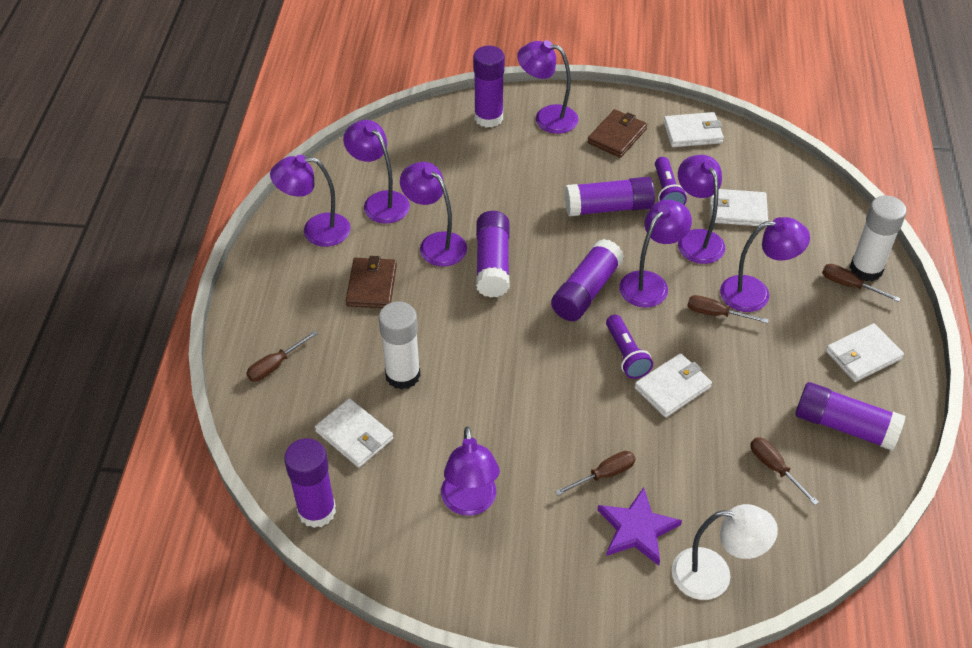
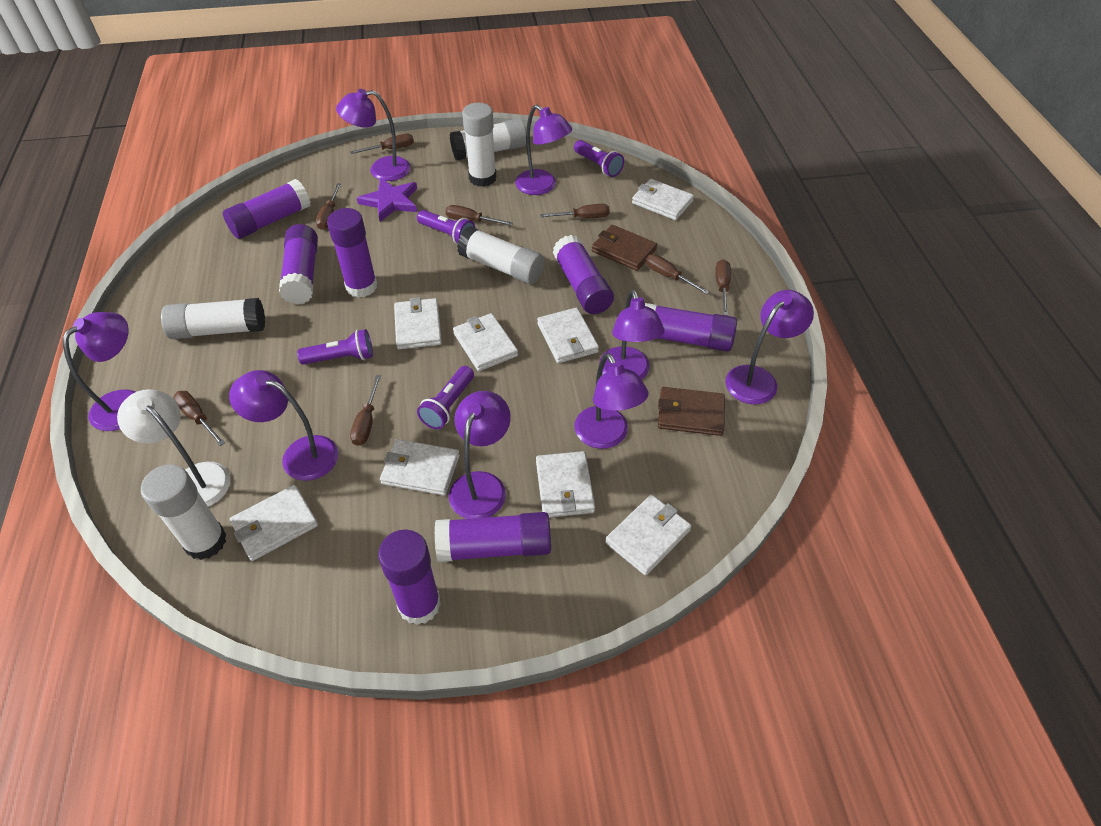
brown screwdriver: 5 -> 8
purple flashlight: 2 -> 4
purple glue stick: 6 -> 7
white glue stick: 2 -> 5
white wallet: 5 -> 8

